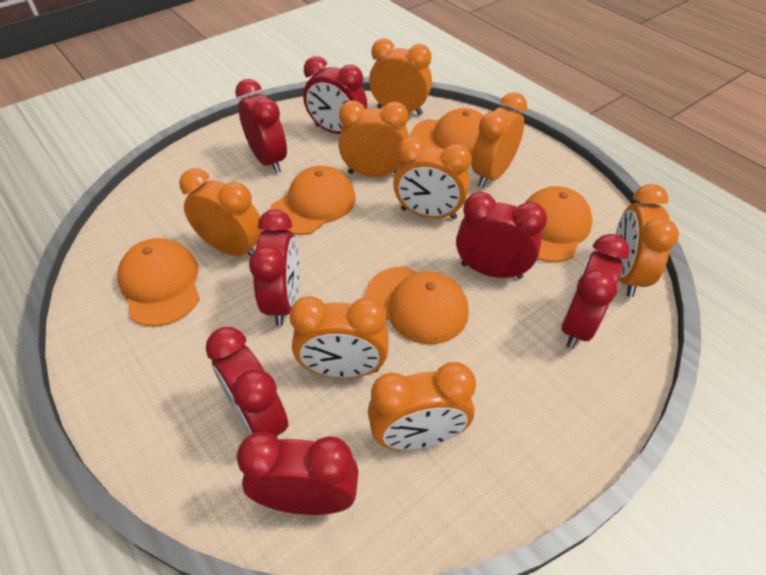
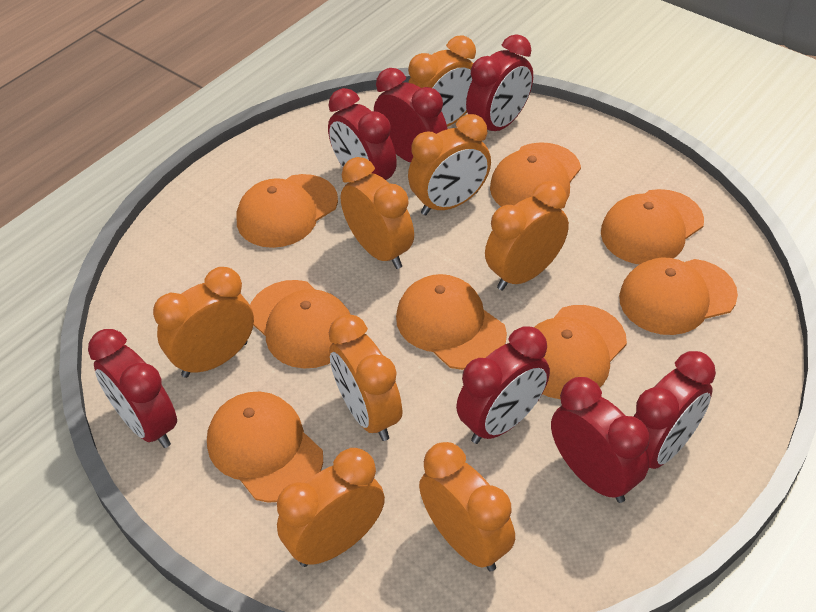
orange cap: 5 -> 8

